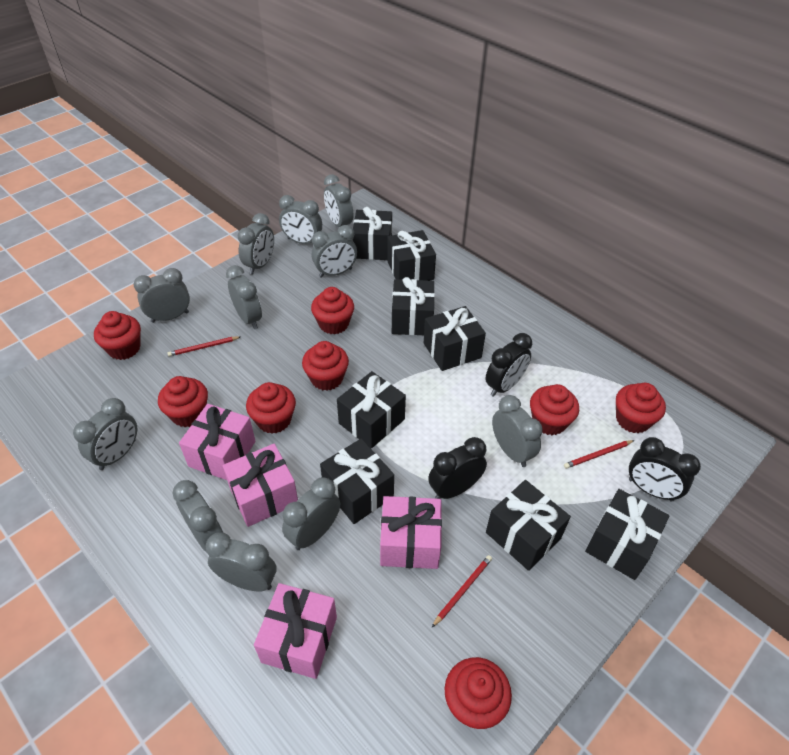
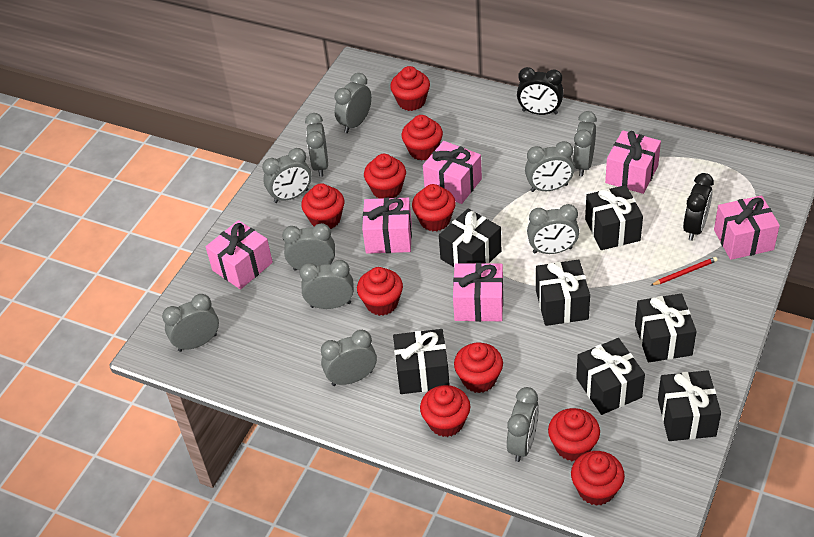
black clock: 3 -> 2
black gift: 8 -> 7
pink gift: 4 -> 6
red cupcake: 8 -> 10
red pencil: 3 -> 1

